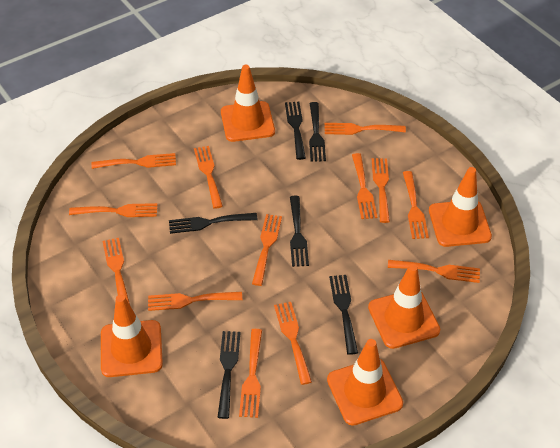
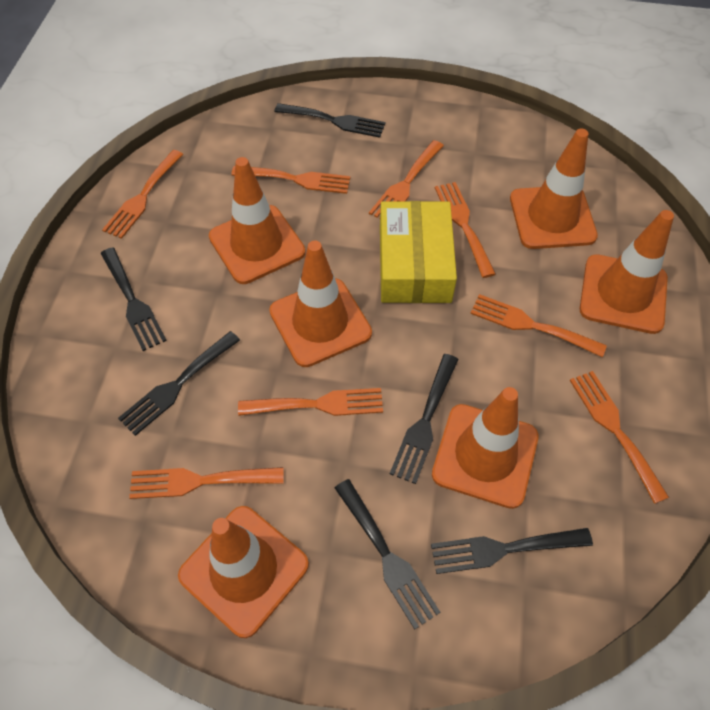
orange fork: 13 -> 8
orange traffic cone: 5 -> 6
yellow box: 0 -> 1

